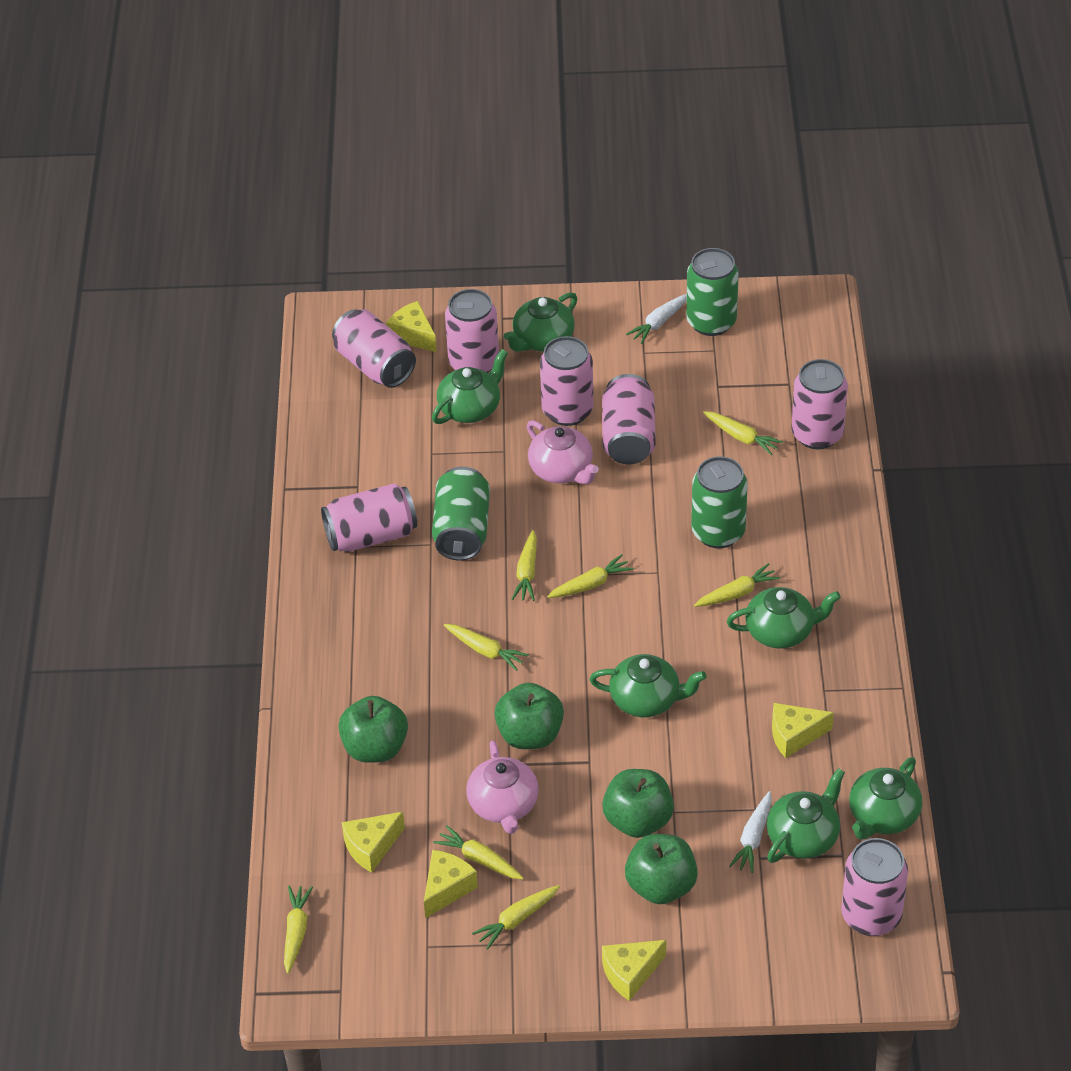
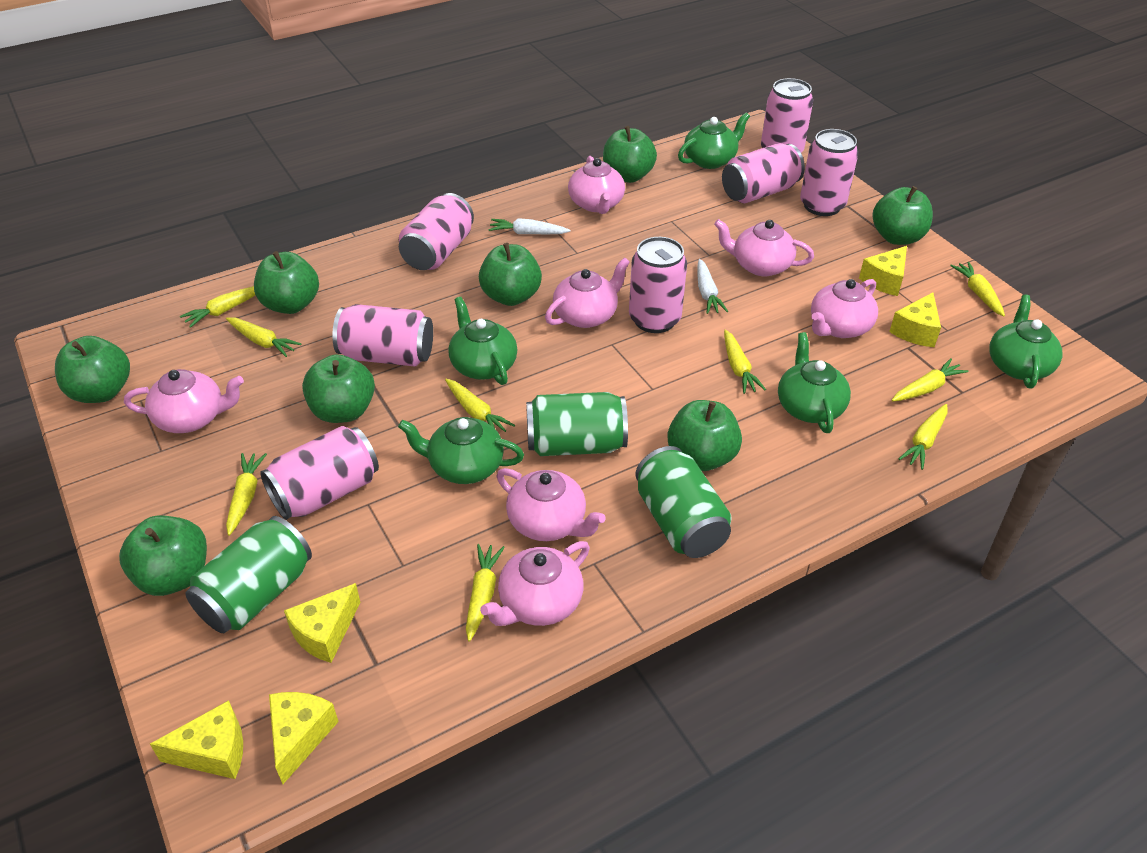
green apple: 4 -> 8
green teapot: 6 -> 5
pink teapot: 2 -> 7
yellow carrot: 8 -> 9

